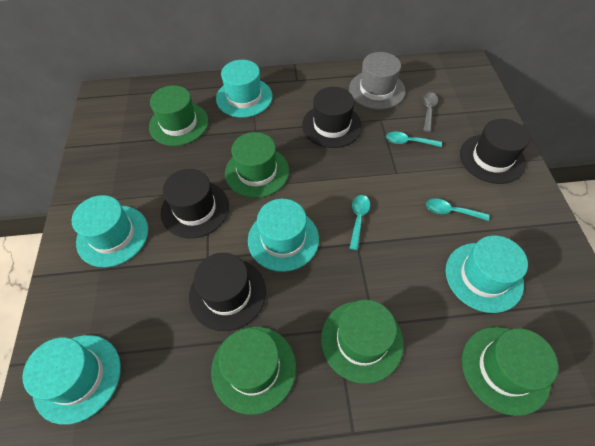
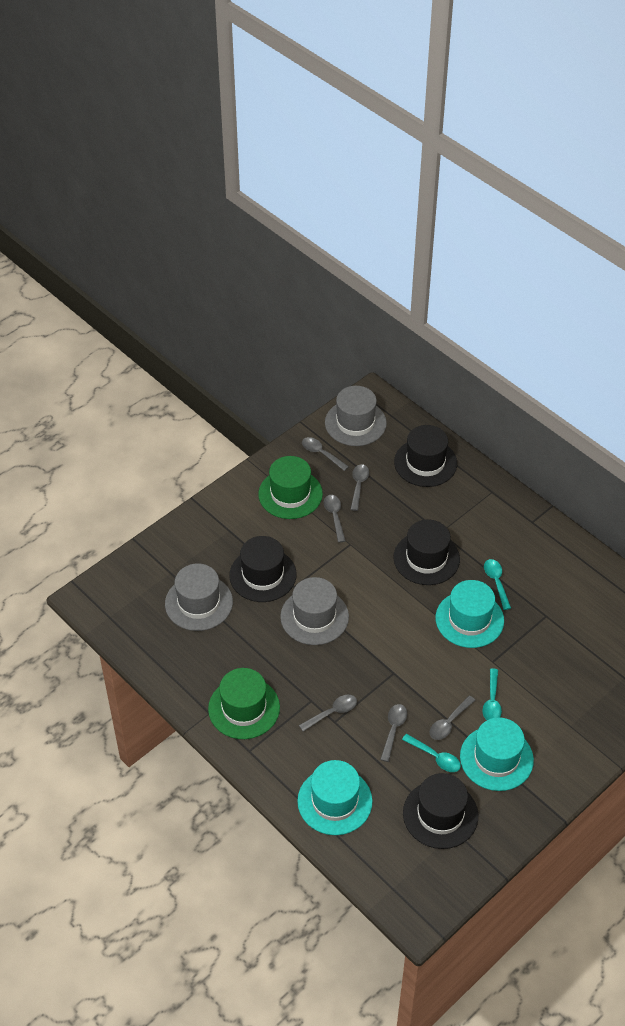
green hat: 5 -> 2
grey hat: 1 -> 3
grey spoon: 1 -> 6
turquoise hat: 5 -> 3

